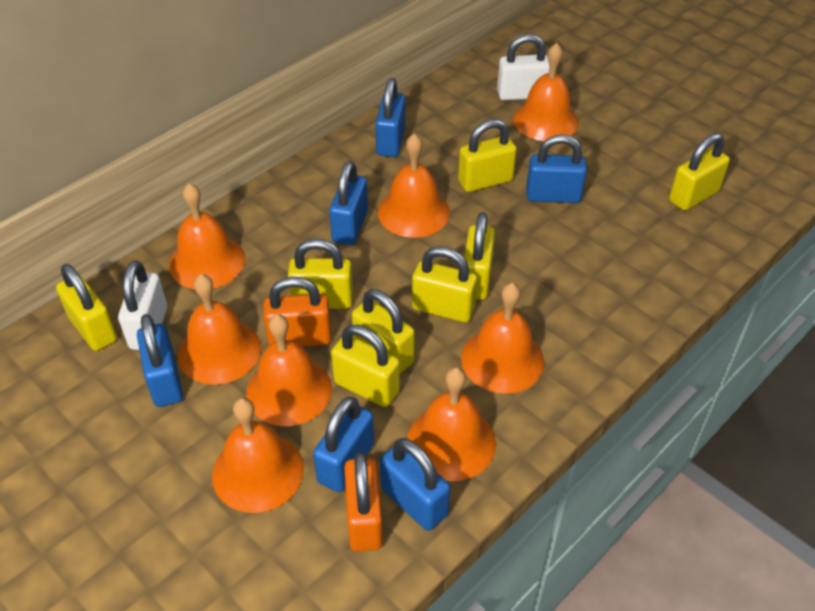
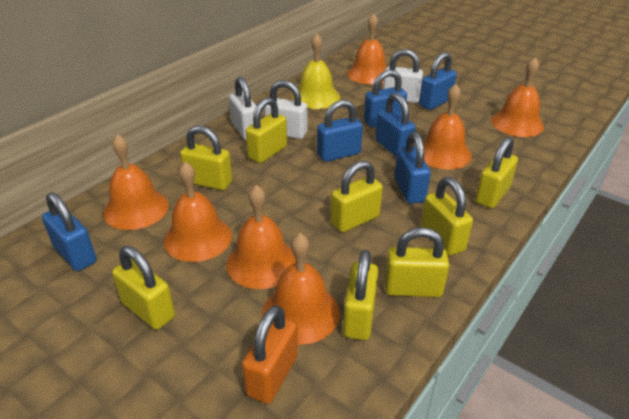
orange bell: 8 -> 7
orange padlock: 2 -> 1
white padlock: 2 -> 3
yellow bell: 0 -> 1

